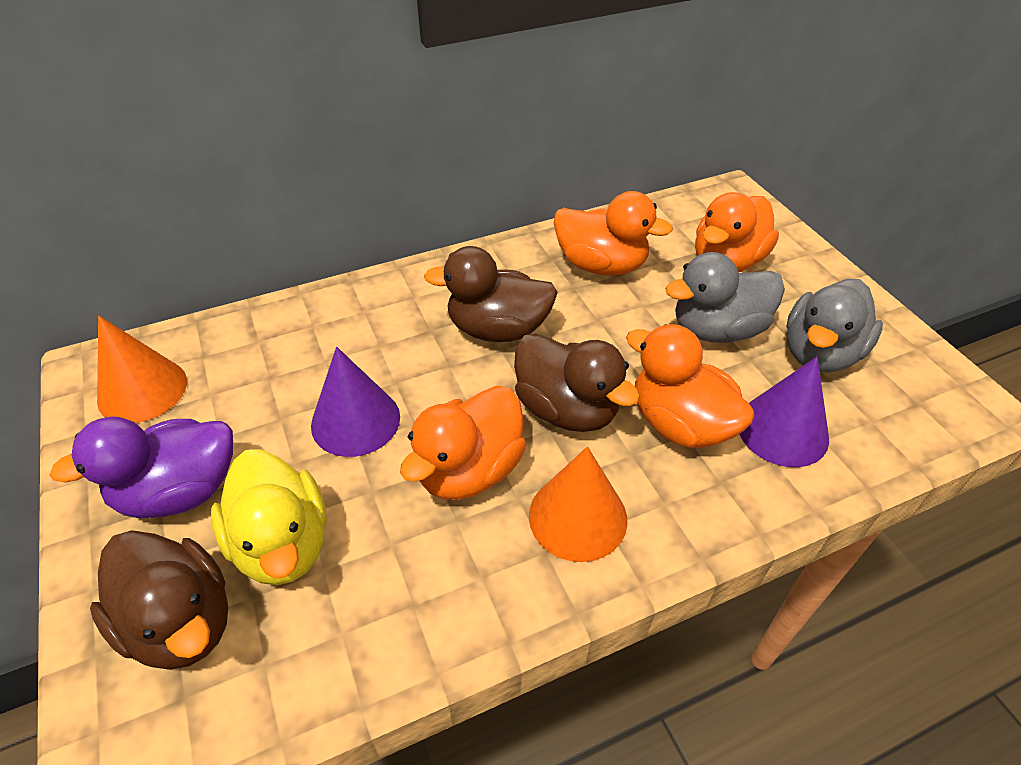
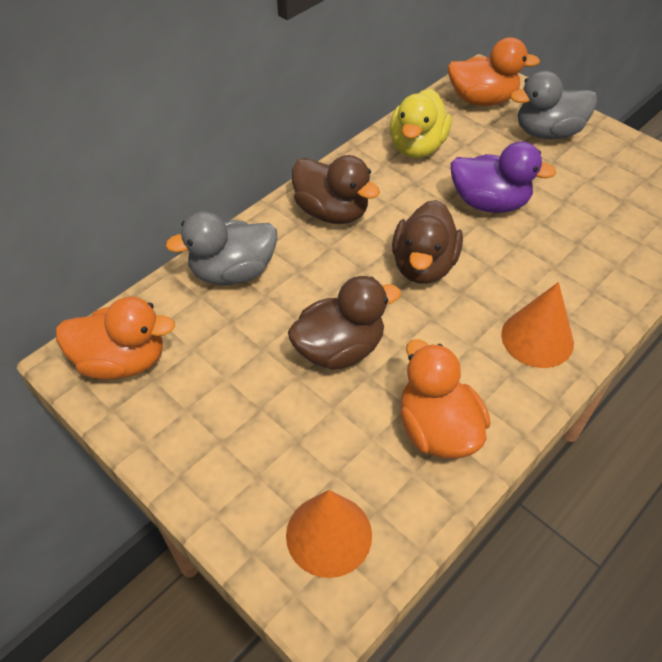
orange duck: 4 -> 3
purple cone: 2 -> 0

